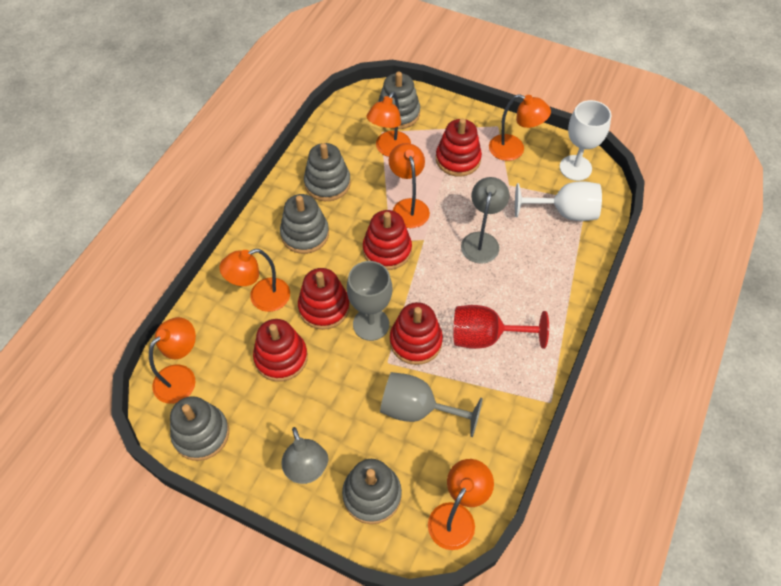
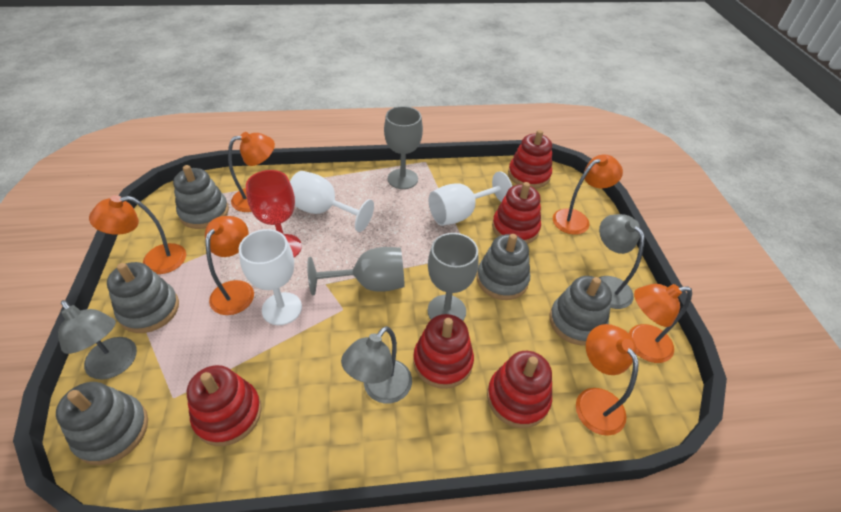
grey goblet: 2 -> 3
grey lamp: 2 -> 3
white goblet: 2 -> 3

